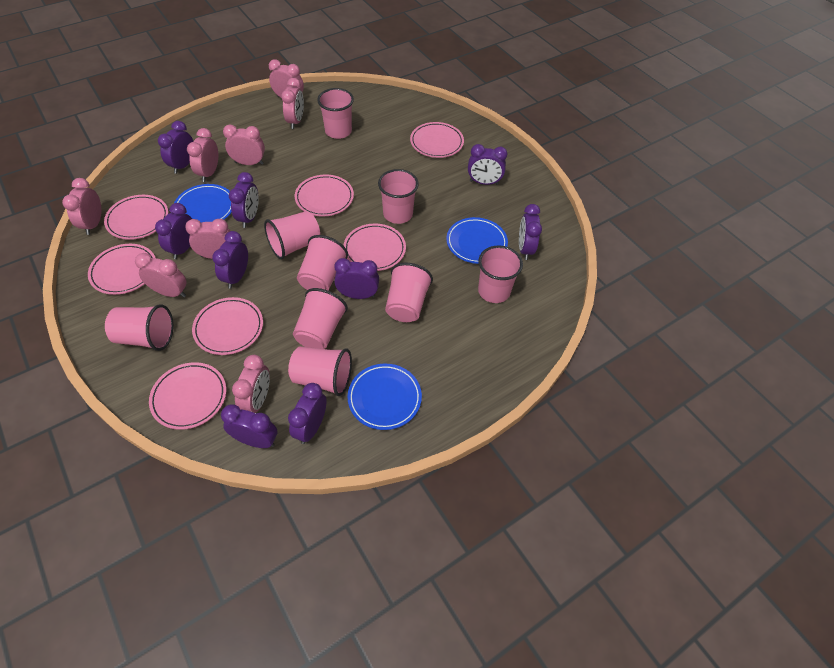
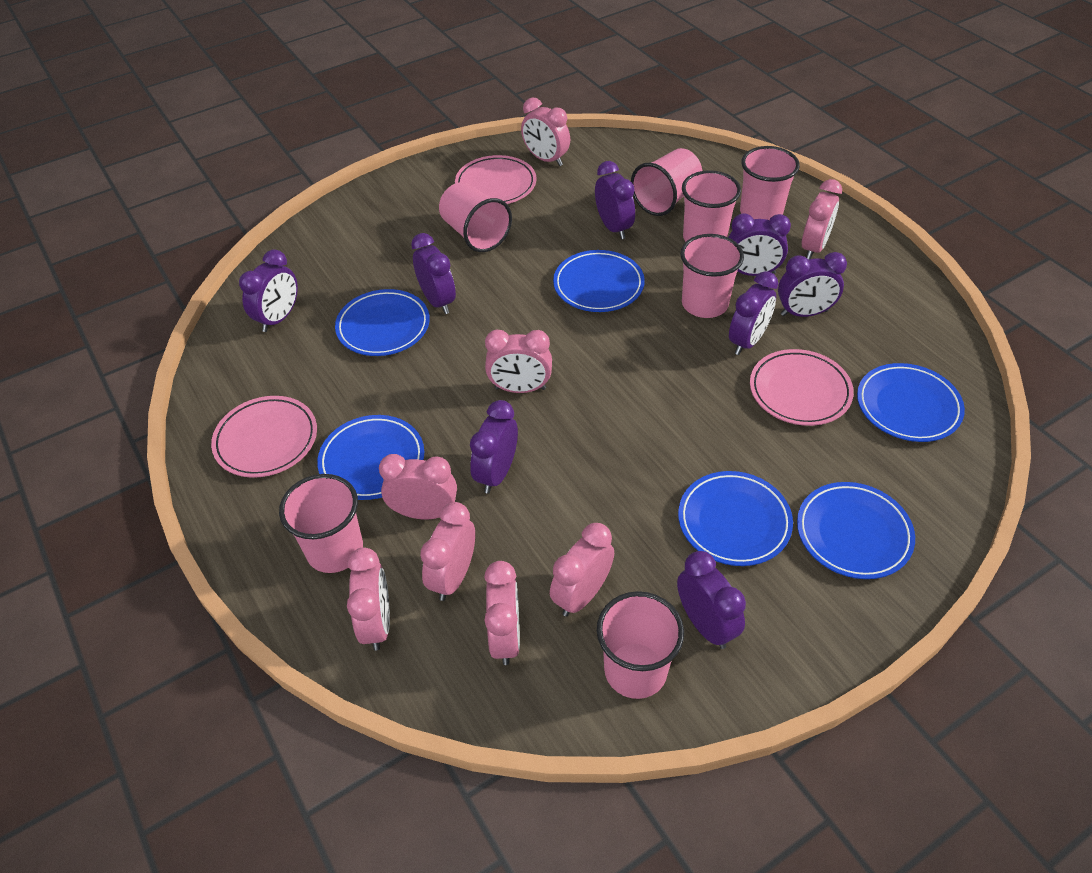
blue plate: 3 -> 6
pink cup: 9 -> 7
pink plate: 7 -> 3
purple clock: 9 -> 8

